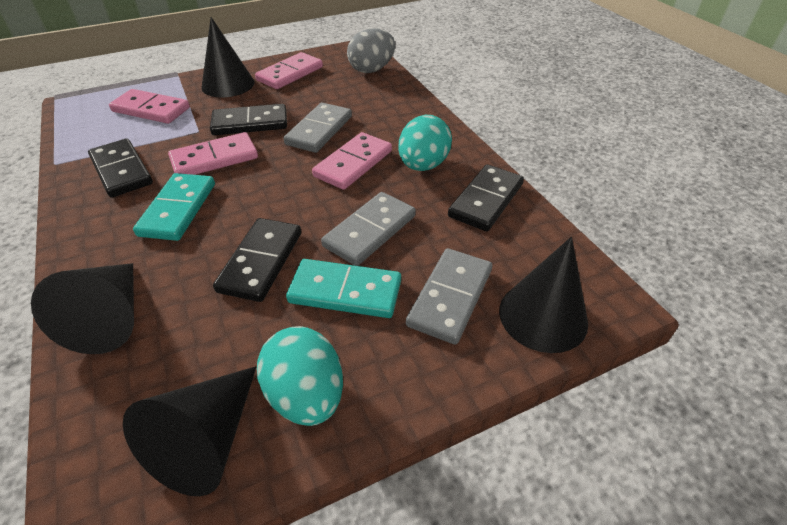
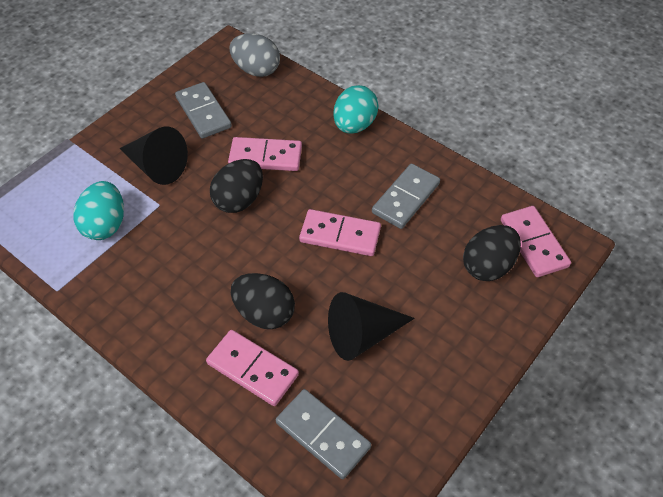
black cone: 4 -> 2
black domino: 4 -> 0
black egg: 0 -> 3
turquoise domino: 2 -> 0

